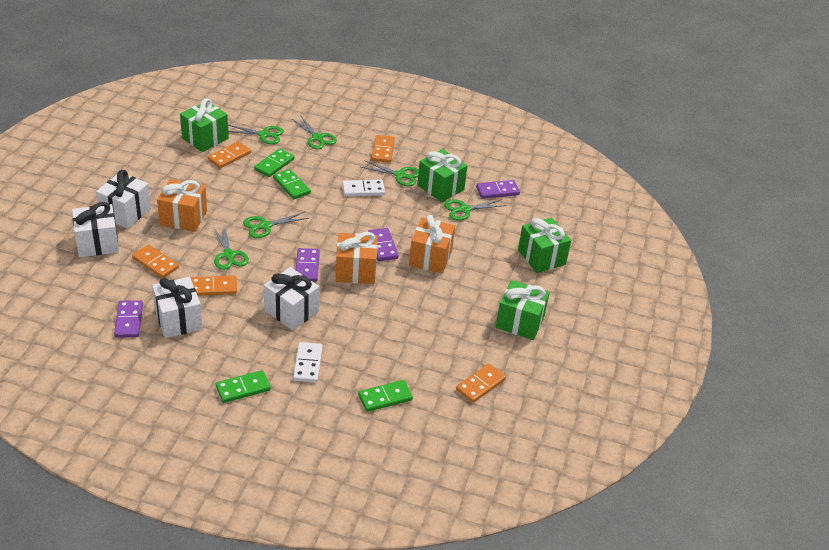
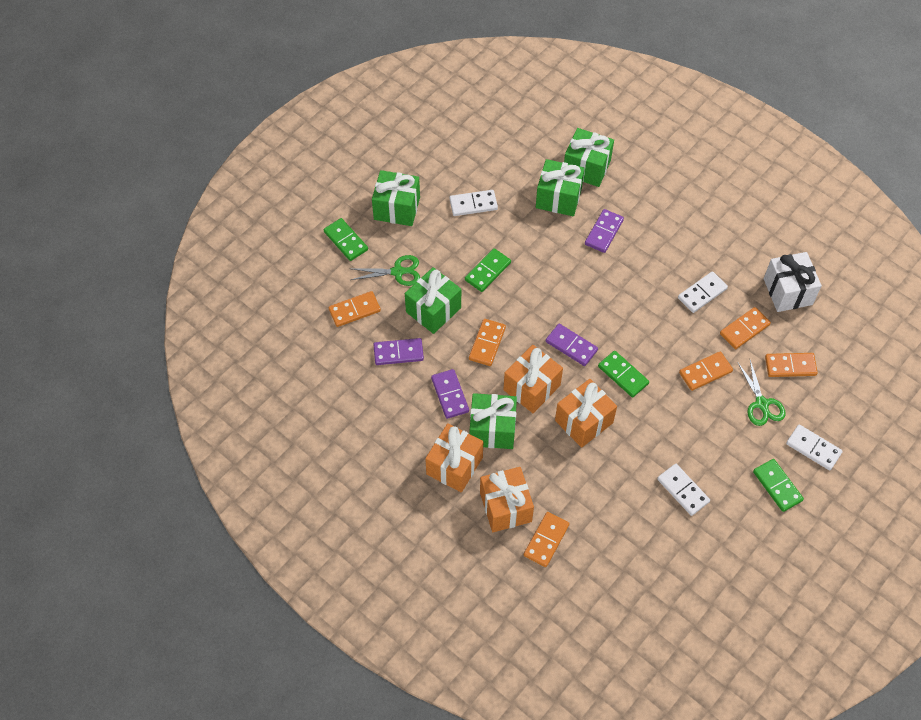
green gift: 4 -> 5
green scissors: 6 -> 2
orange domino: 5 -> 6
orange gift: 3 -> 4
white domino: 2 -> 4
white gift: 4 -> 1

